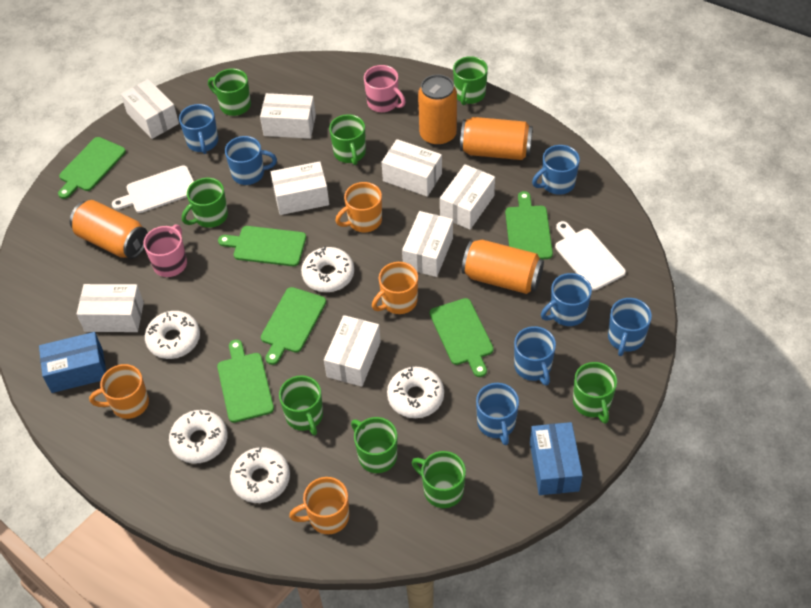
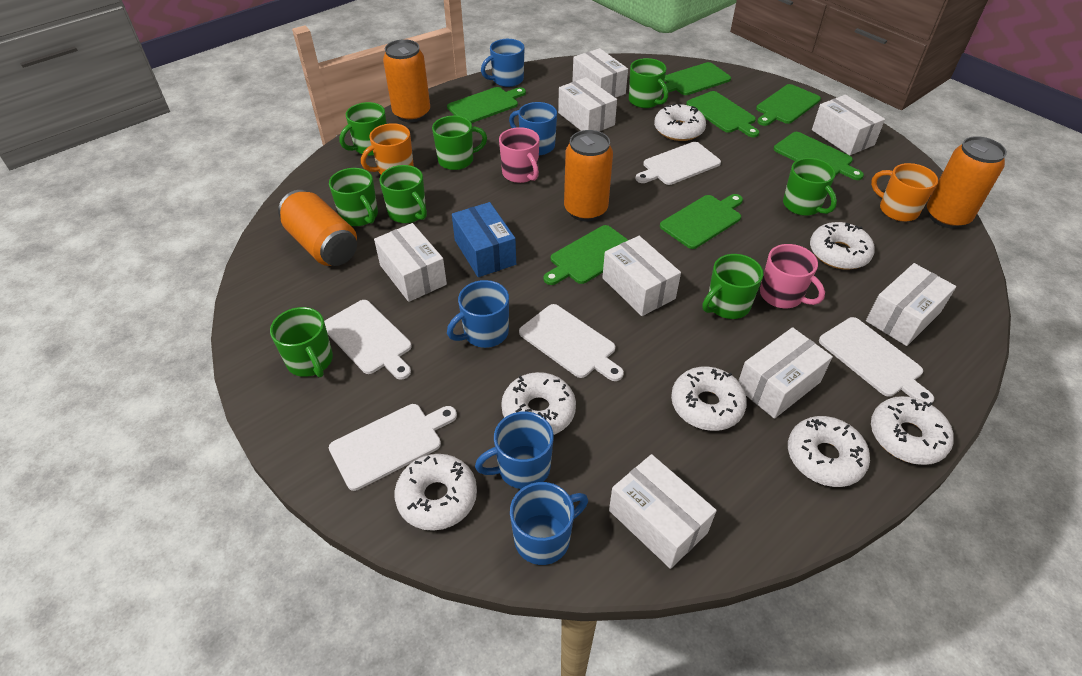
blue box: 2 -> 1
blue mug: 7 -> 5
green cutting board: 6 -> 7
orange mug: 4 -> 2
white cutting board: 2 -> 5
white donut: 5 -> 7

